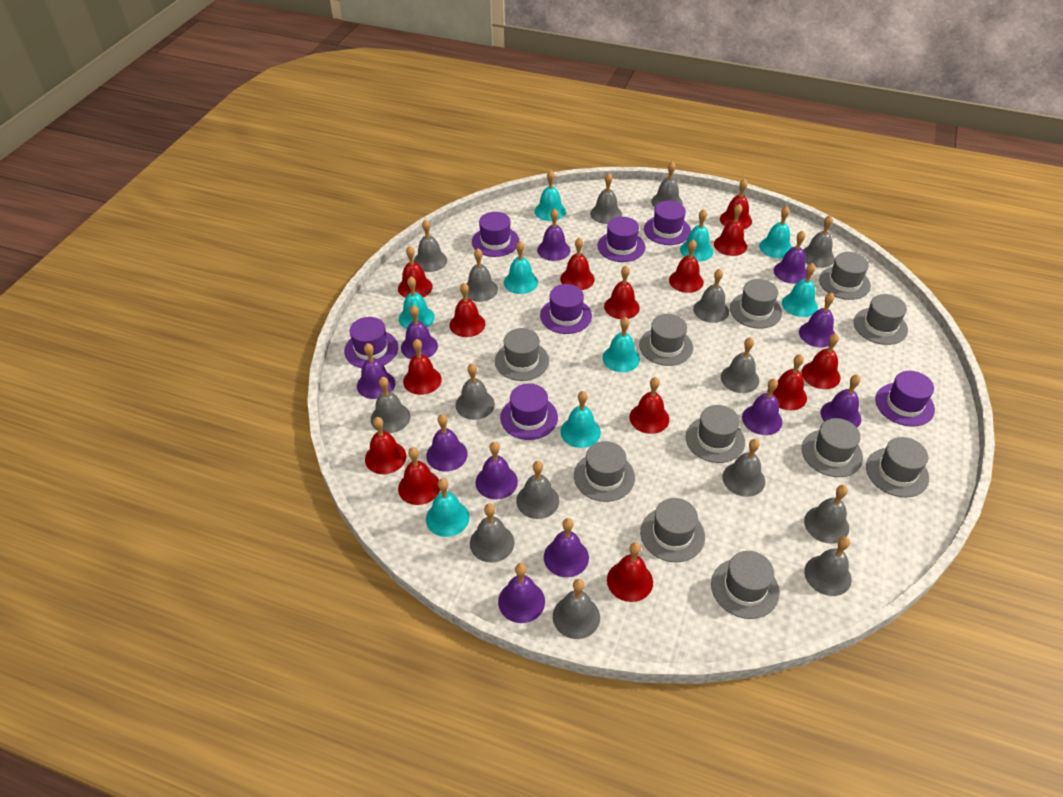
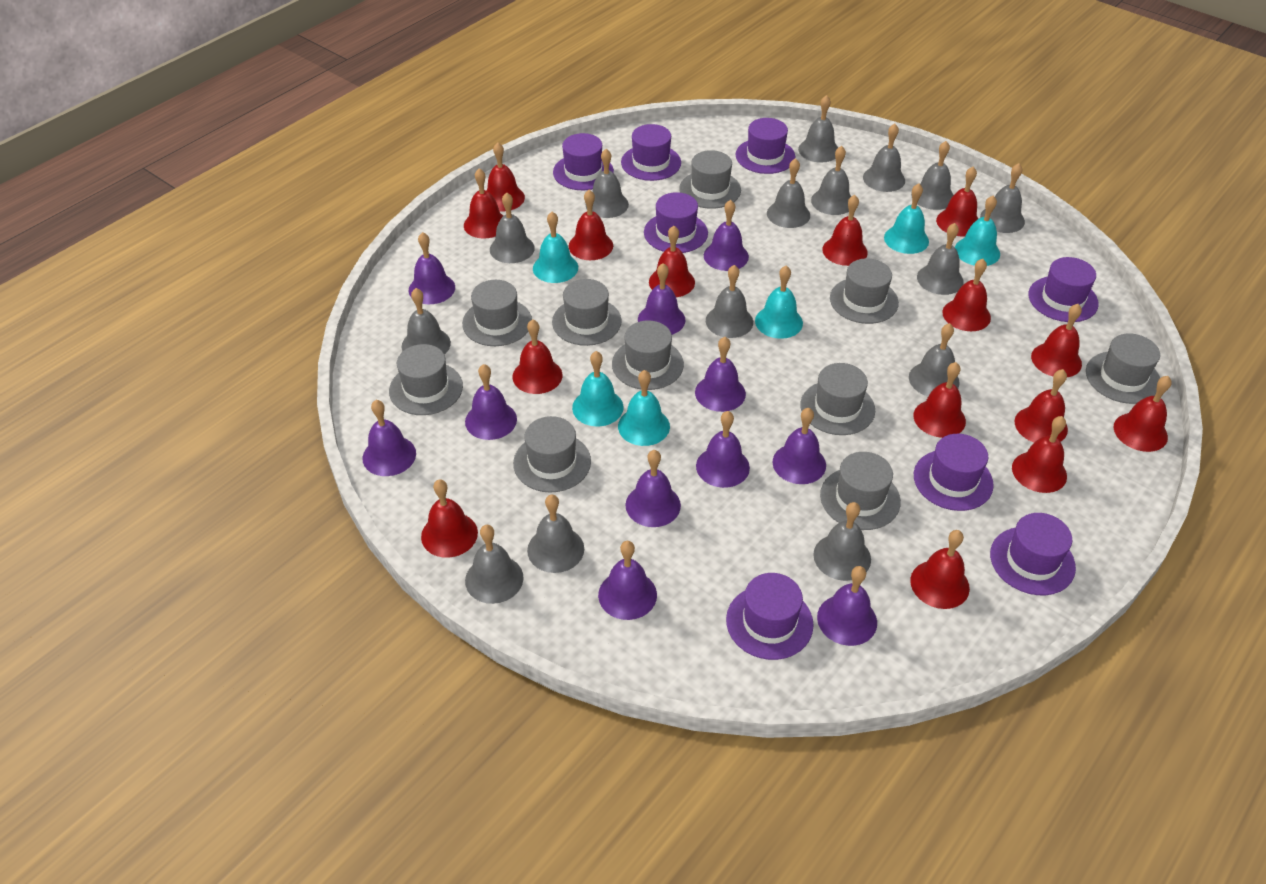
grey hat: 11 -> 10
purple hat: 7 -> 8
red bell: 14 -> 15
turquoise bell: 9 -> 6

